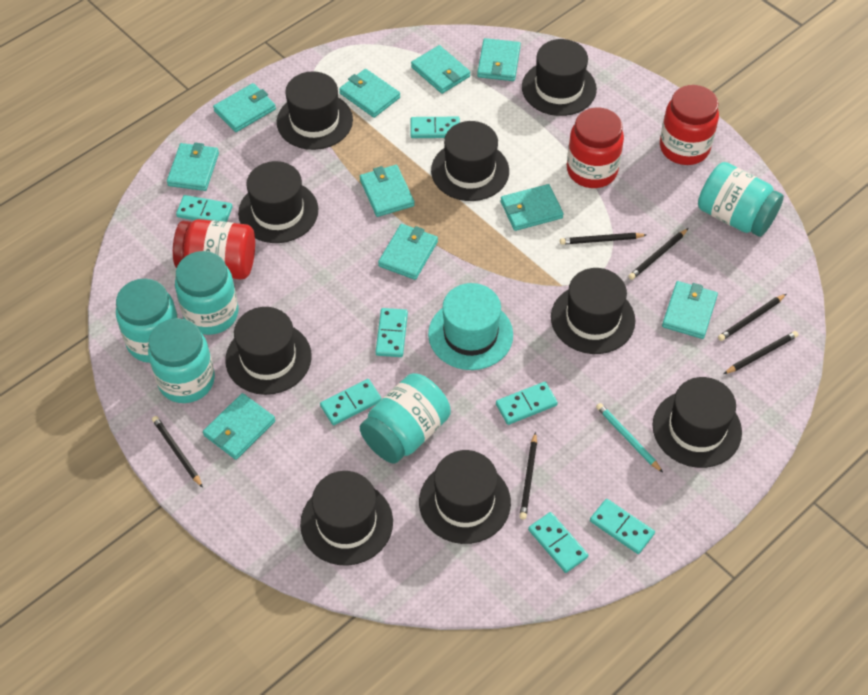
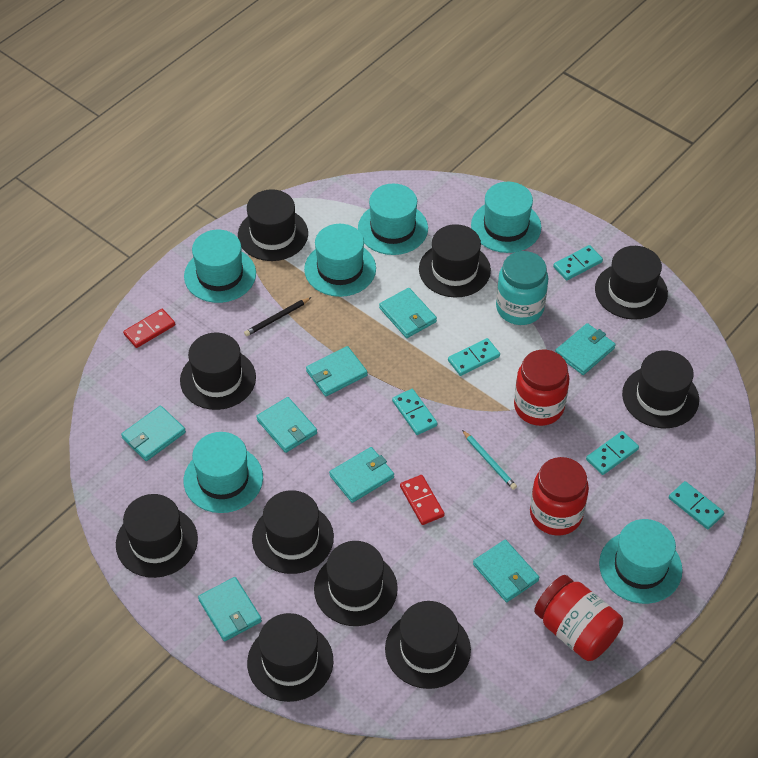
black hat: 9 -> 10
black pencil: 6 -> 1
red domino: 0 -> 2
turquoise domino: 7 -> 5
turquoise hat: 1 -> 6
turquoise jar: 5 -> 1
turquoise wallet: 10 -> 8

